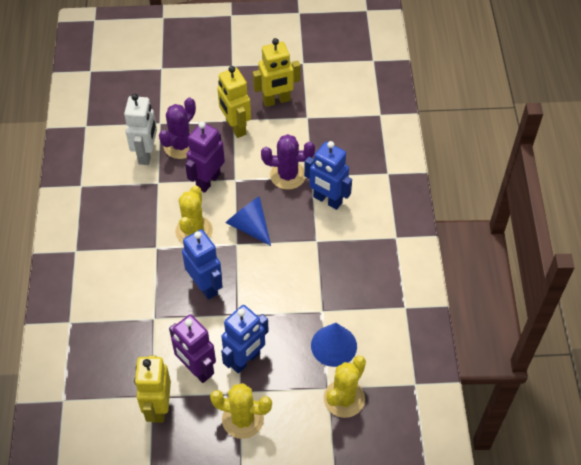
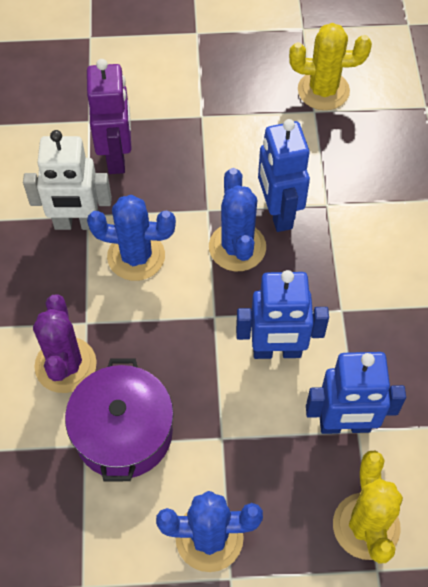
blue cactus: 0 -> 3
blue cone: 2 -> 0
purple cactus: 2 -> 1
purple pot: 0 -> 1
purple robot: 2 -> 1
yellow cactus: 3 -> 2
yellow robot: 3 -> 0

